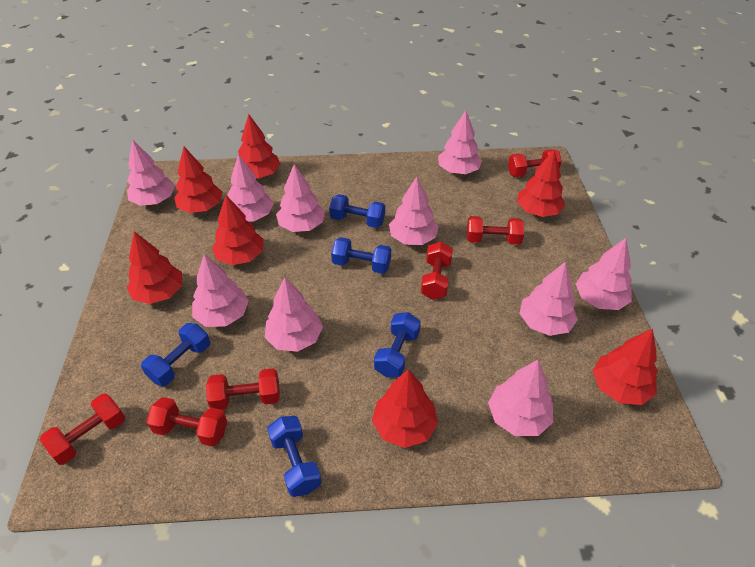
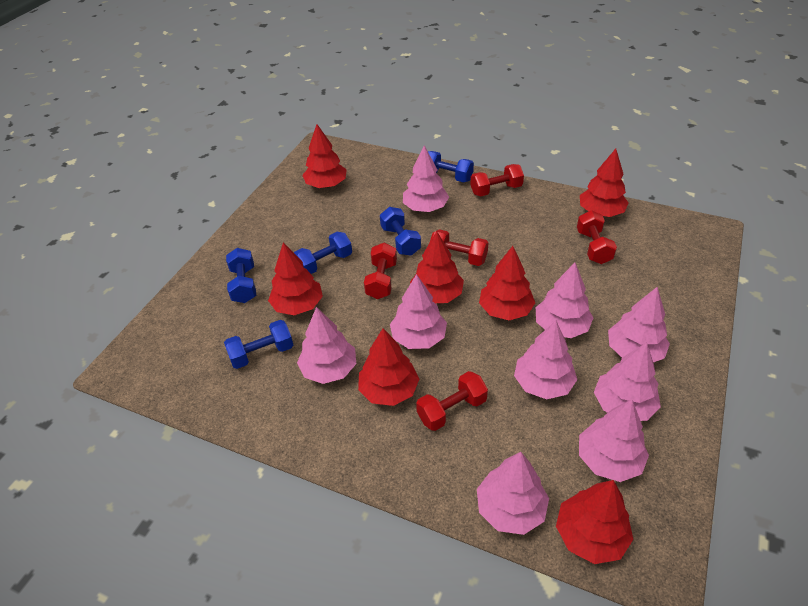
pink tree: 10 -> 9
red dumbbell: 6 -> 5

